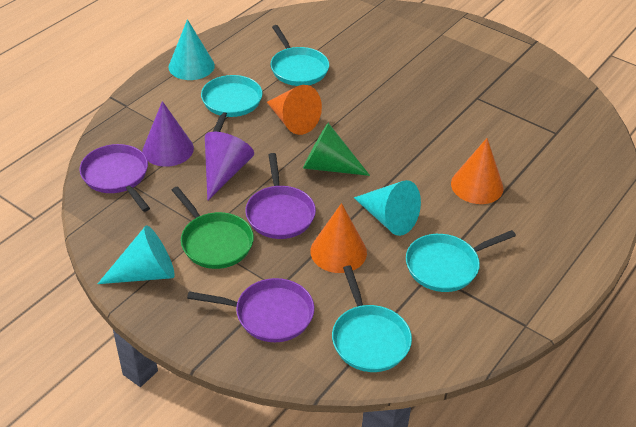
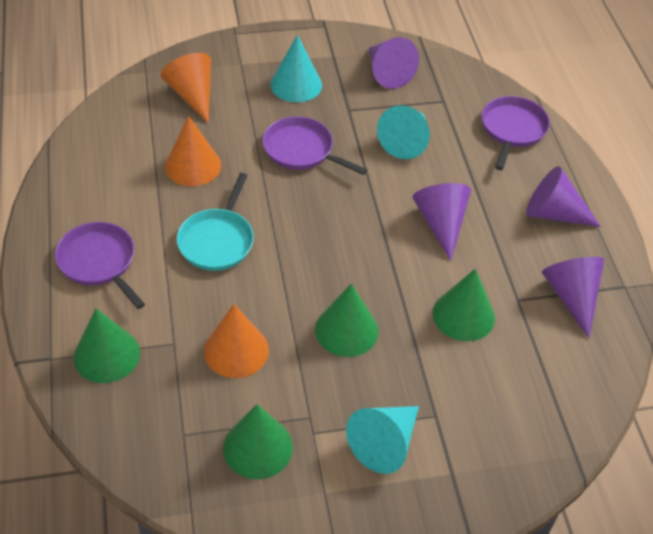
green cone: 1 -> 4
green pan: 1 -> 0
purple cone: 2 -> 4
turquoise pan: 4 -> 1

